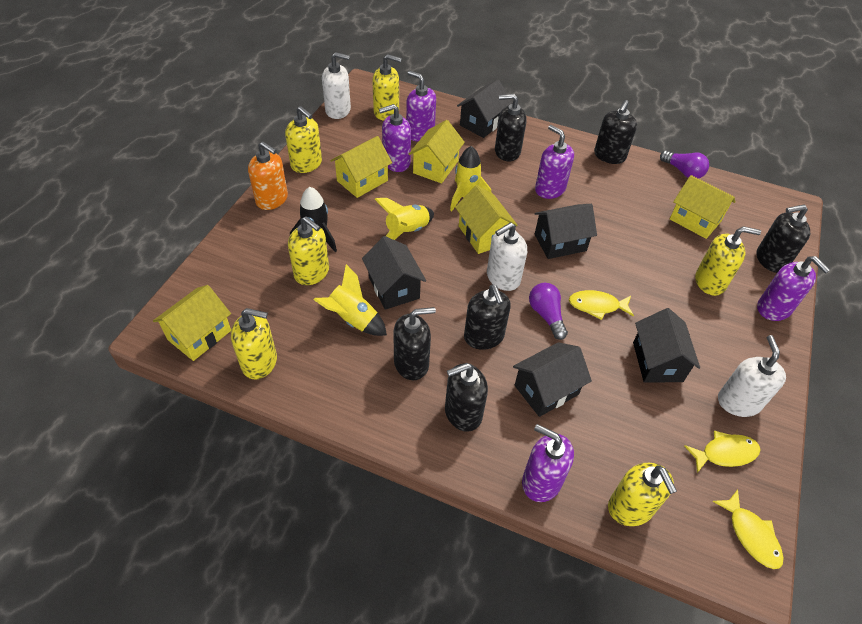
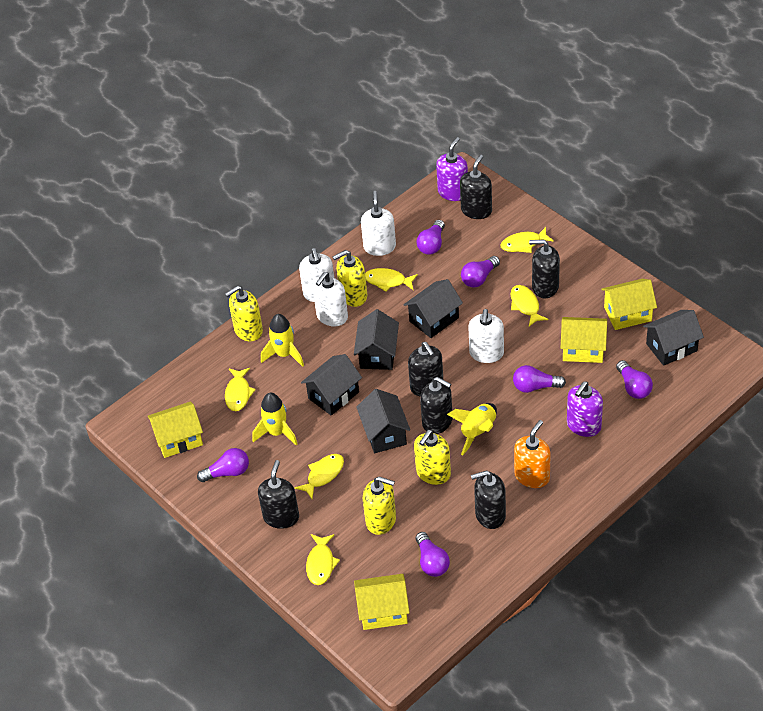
black rocket: 1 -> 0
purple light bulb: 2 -> 6
purple soap dispenser: 5 -> 2
white soap dispenser: 3 -> 4
yellow fish: 3 -> 6
yellow house: 5 -> 4
yellow soap dispenser: 6 -> 4

